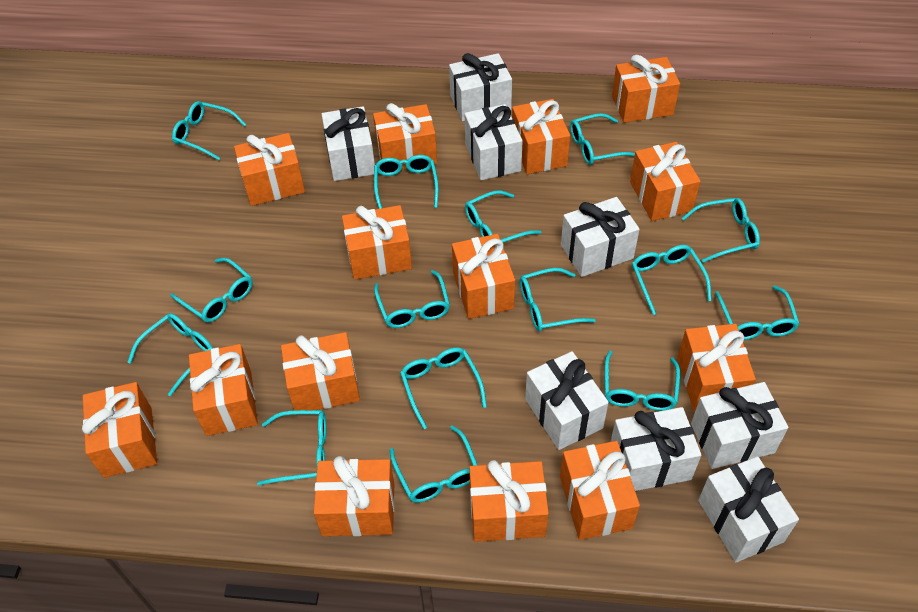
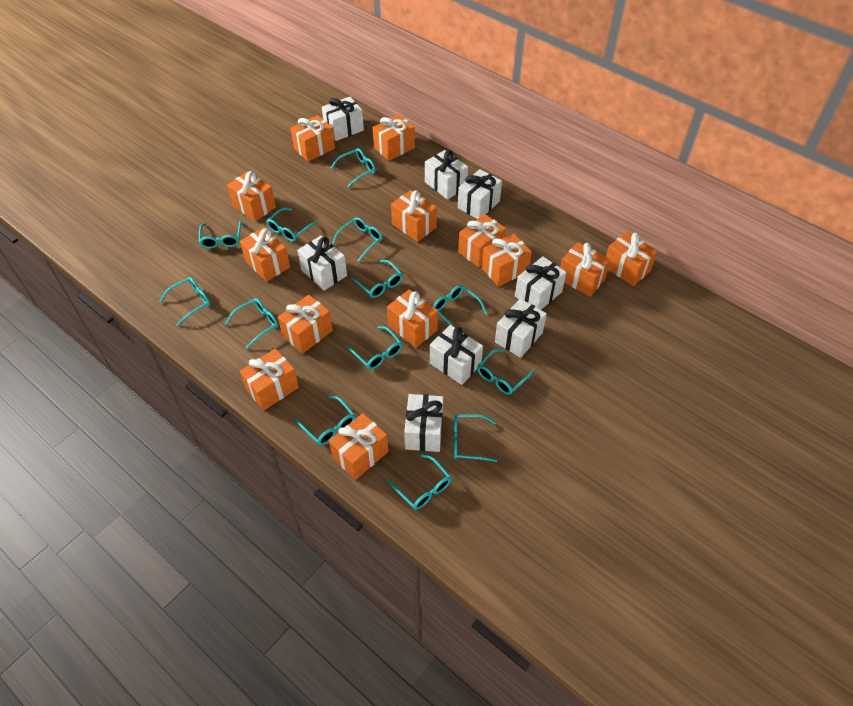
orange gift: 14 -> 13
turquoise glasses: 15 -> 13

